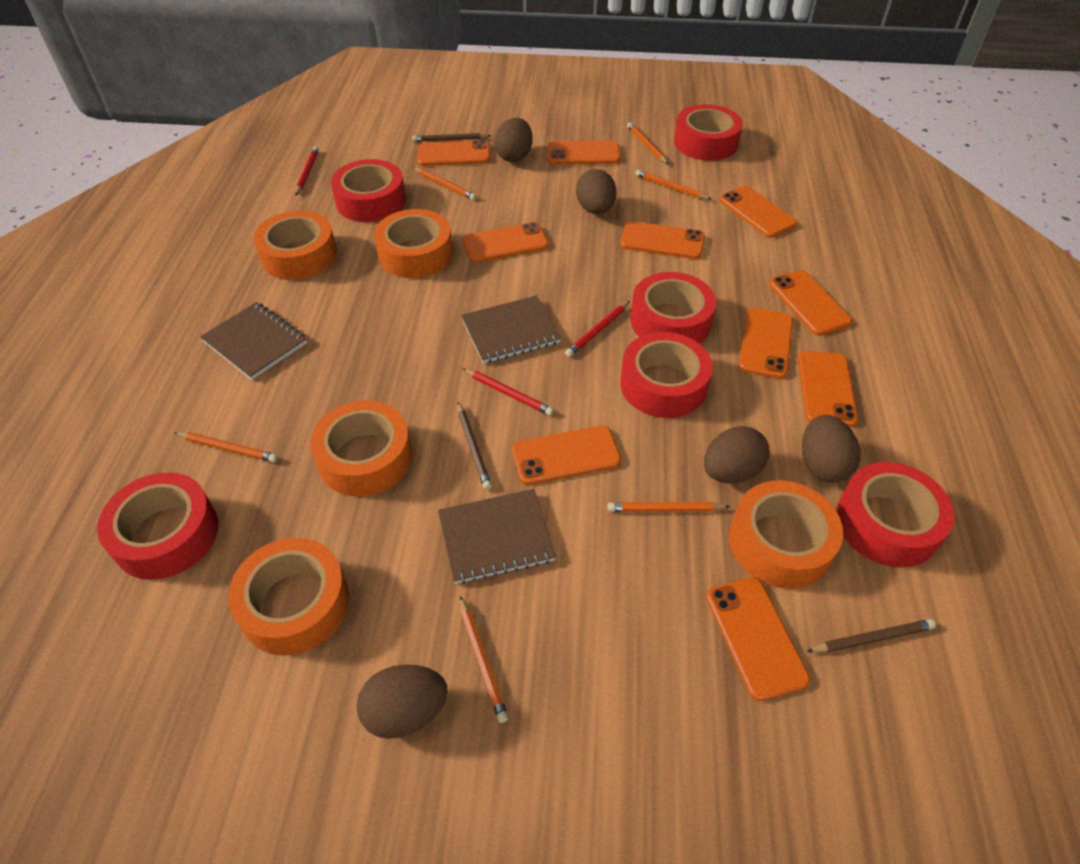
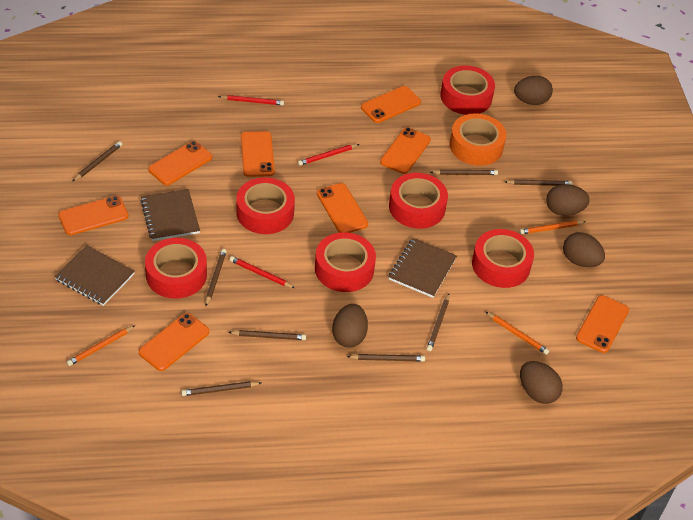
brown pencil: 3 -> 8
orange pencil: 6 -> 3
orange phone: 10 -> 8
orange tape: 5 -> 1

